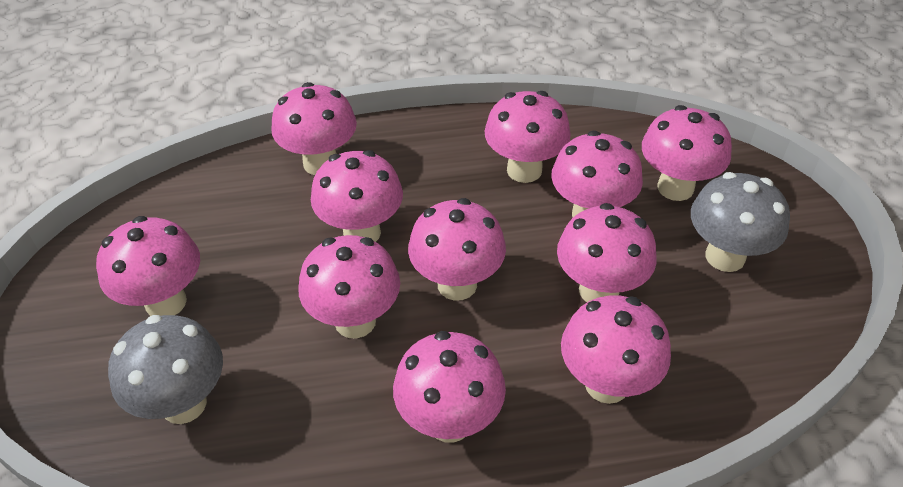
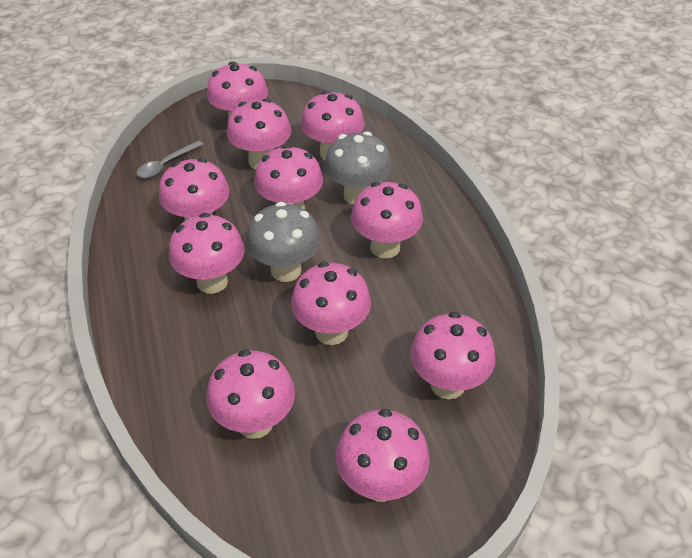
grey spoon: 0 -> 1

